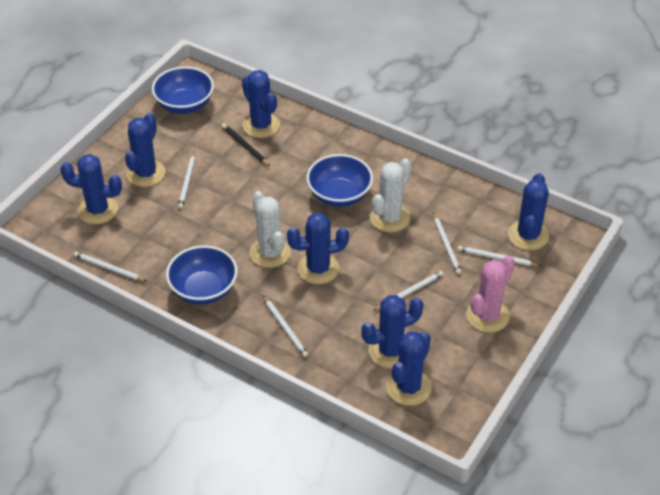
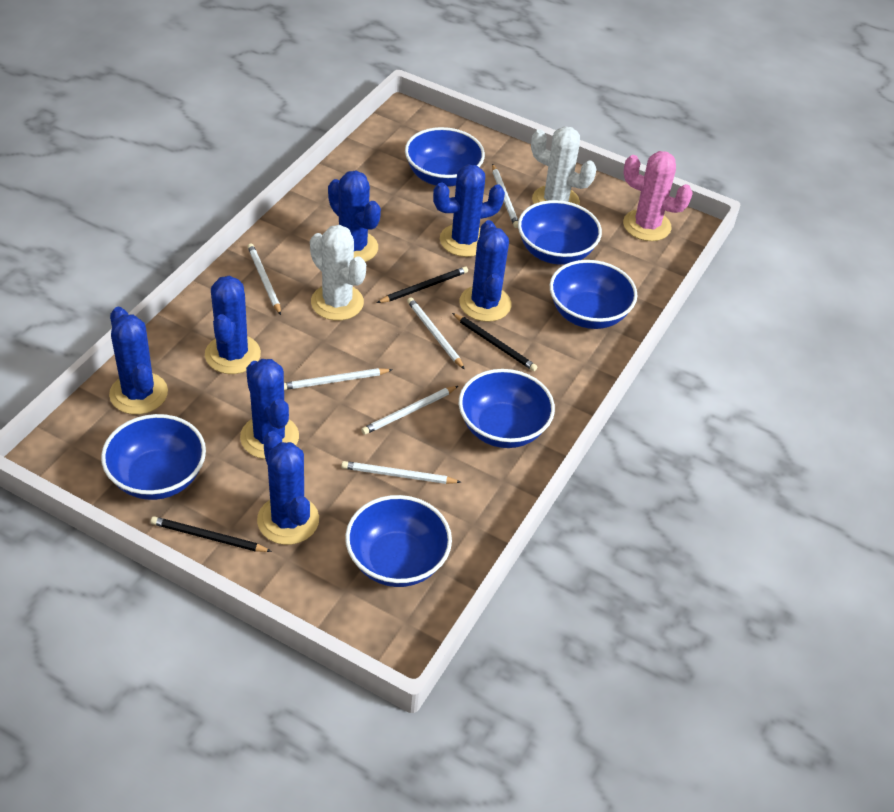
black pencil: 1 -> 3
blue bowl: 3 -> 6

